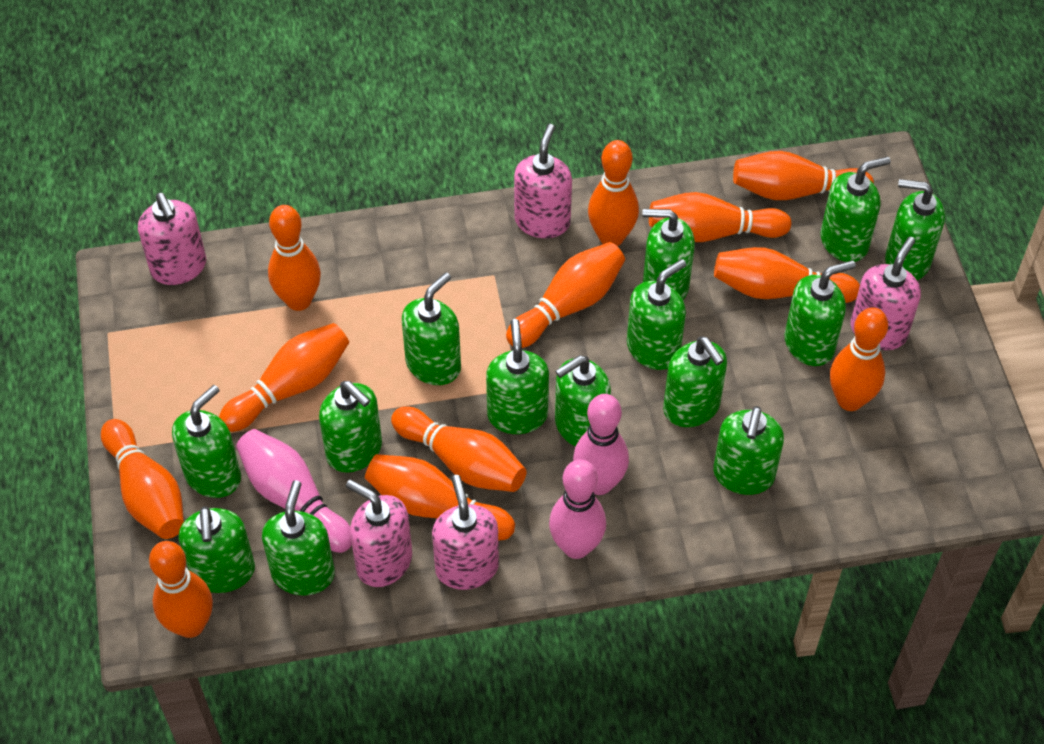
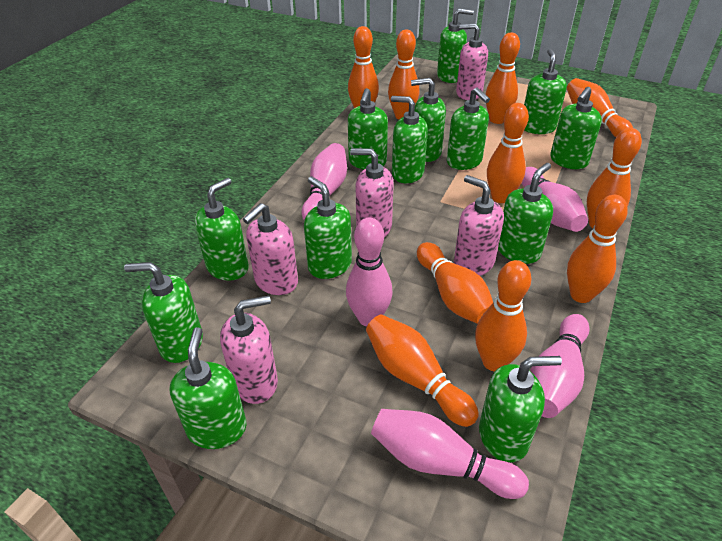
green soap dispenser: 14 -> 13
orange bowling pin: 12 -> 10
pink bowling pin: 3 -> 5

